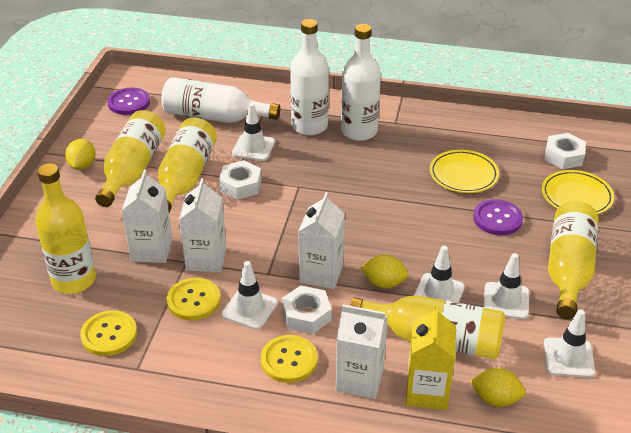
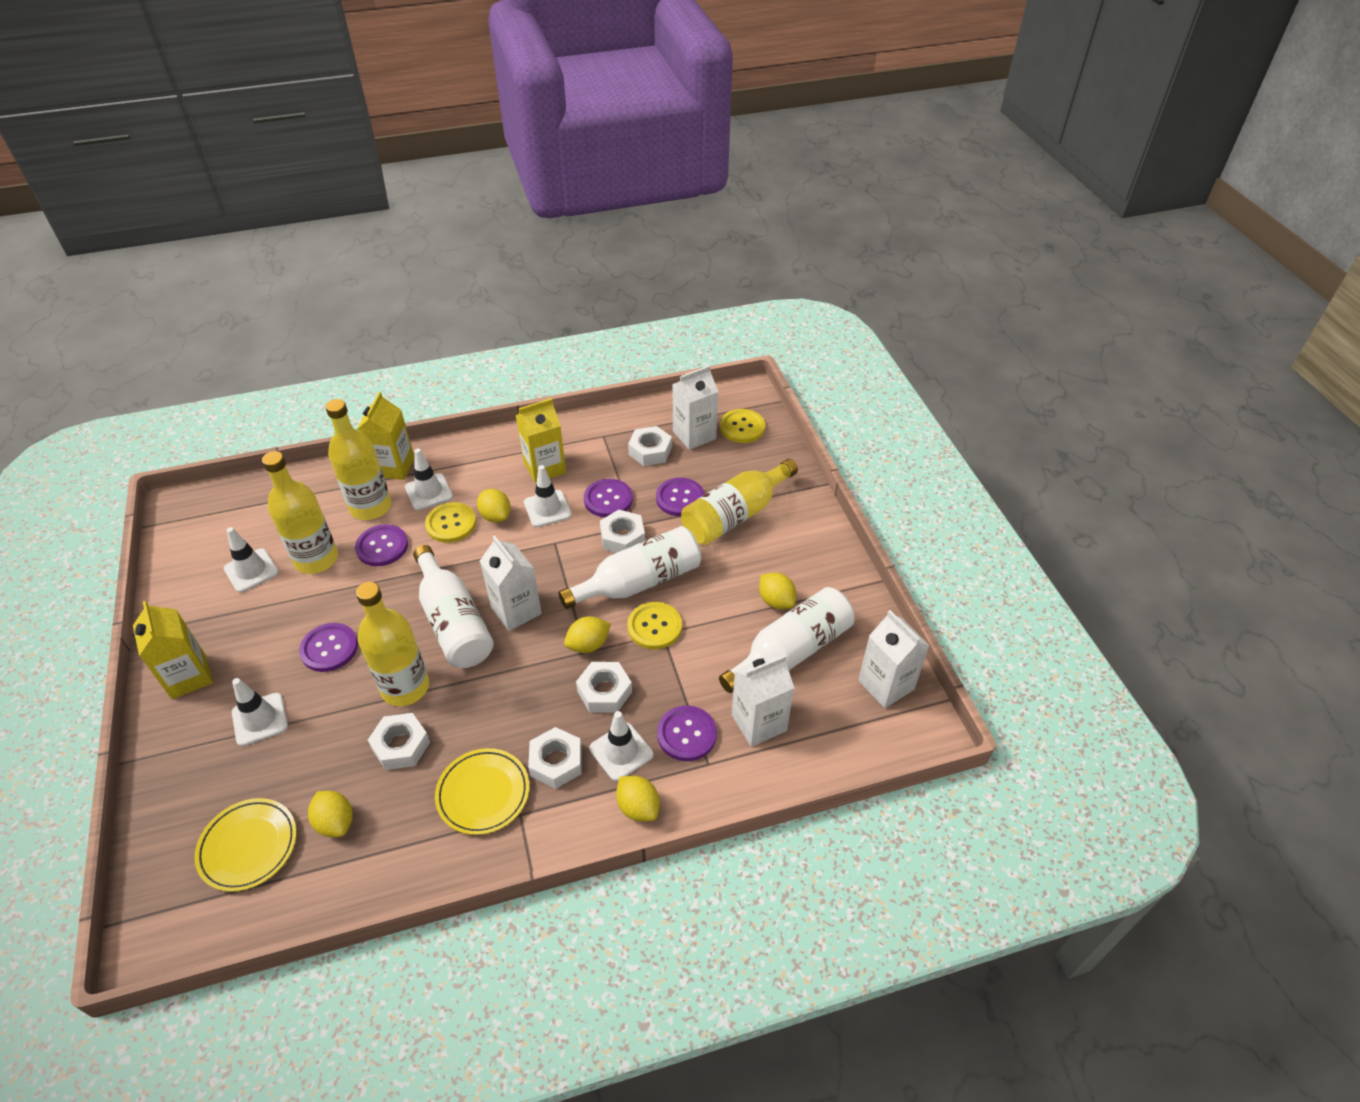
purple button: 2 -> 5
white nut: 3 -> 5
yellow bottle: 5 -> 4
yellow carton: 1 -> 3
yellow lemon: 3 -> 5

